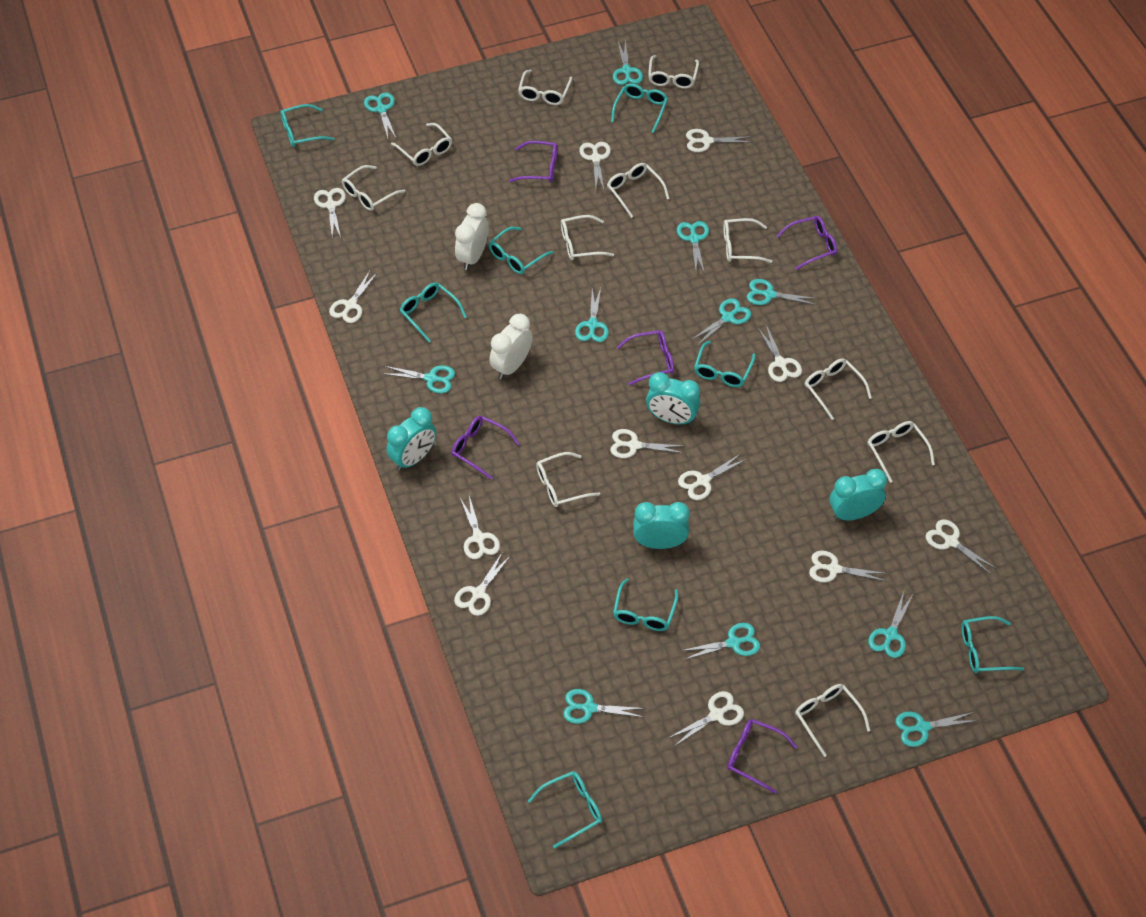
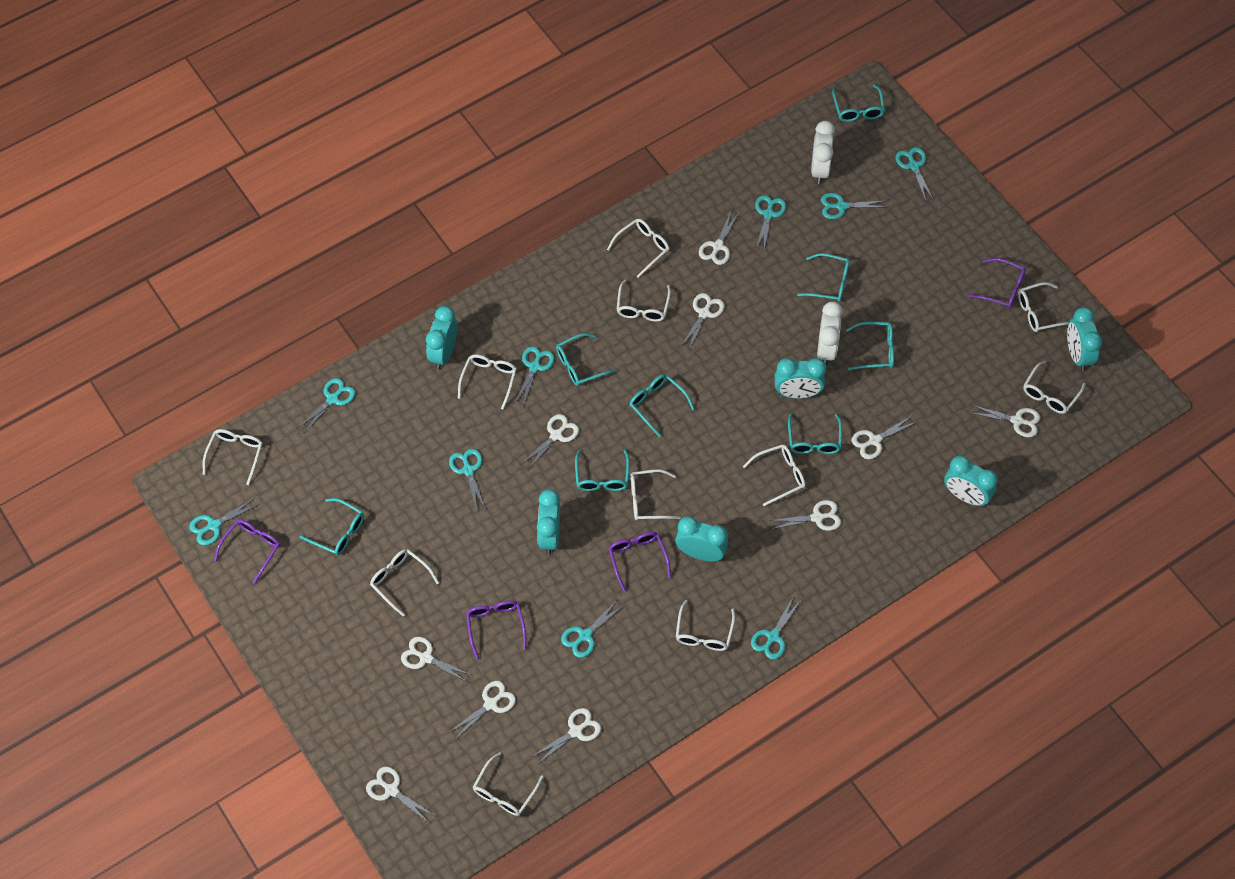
purple glasses: 5 -> 4
turquoise clock: 4 -> 6
turquoise scissors: 11 -> 9
white scissors: 12 -> 10

